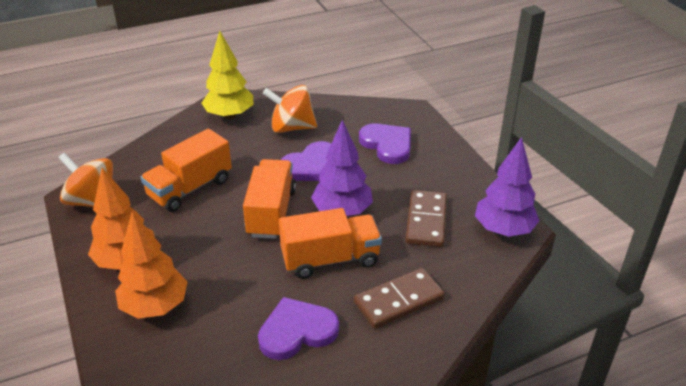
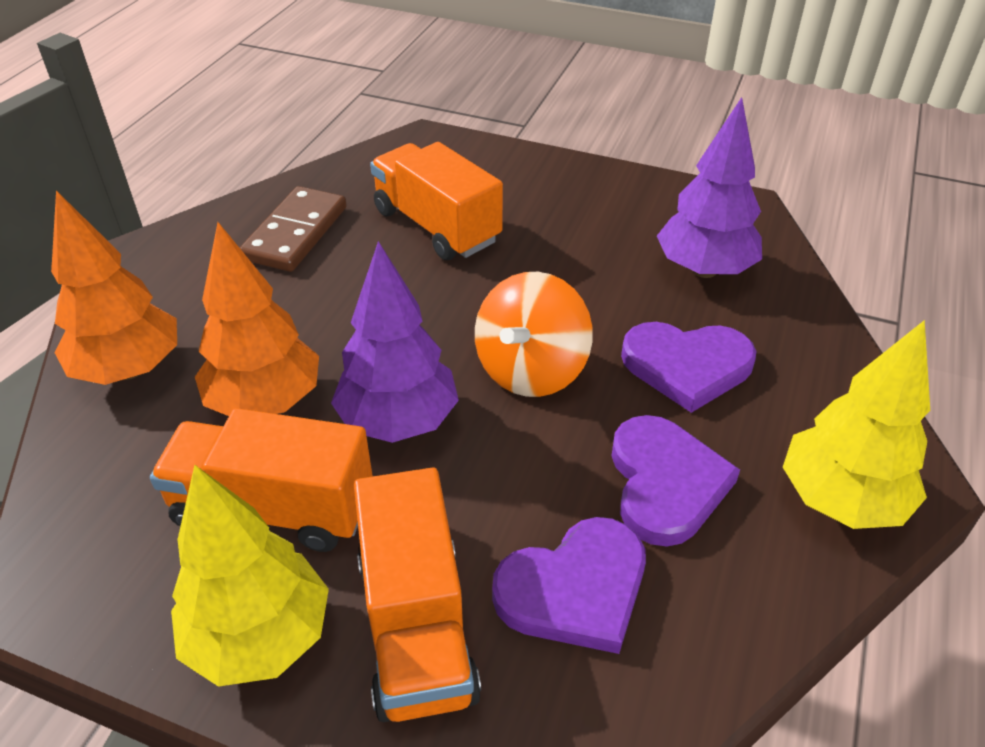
brown domino: 2 -> 1
orange spinning top: 2 -> 1
yellow tree: 1 -> 2

